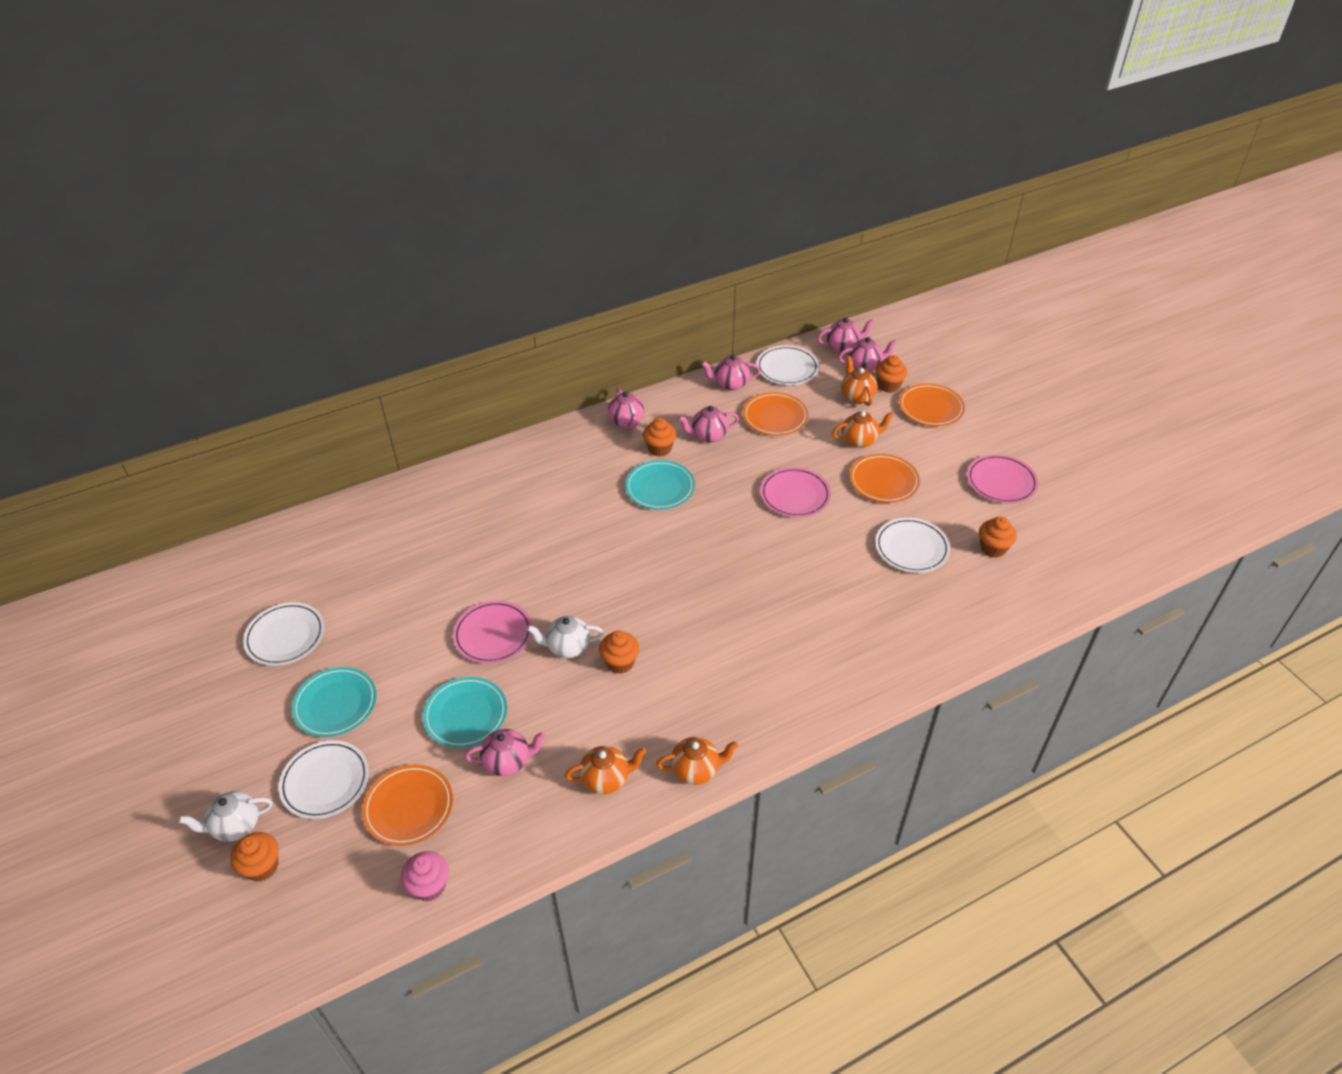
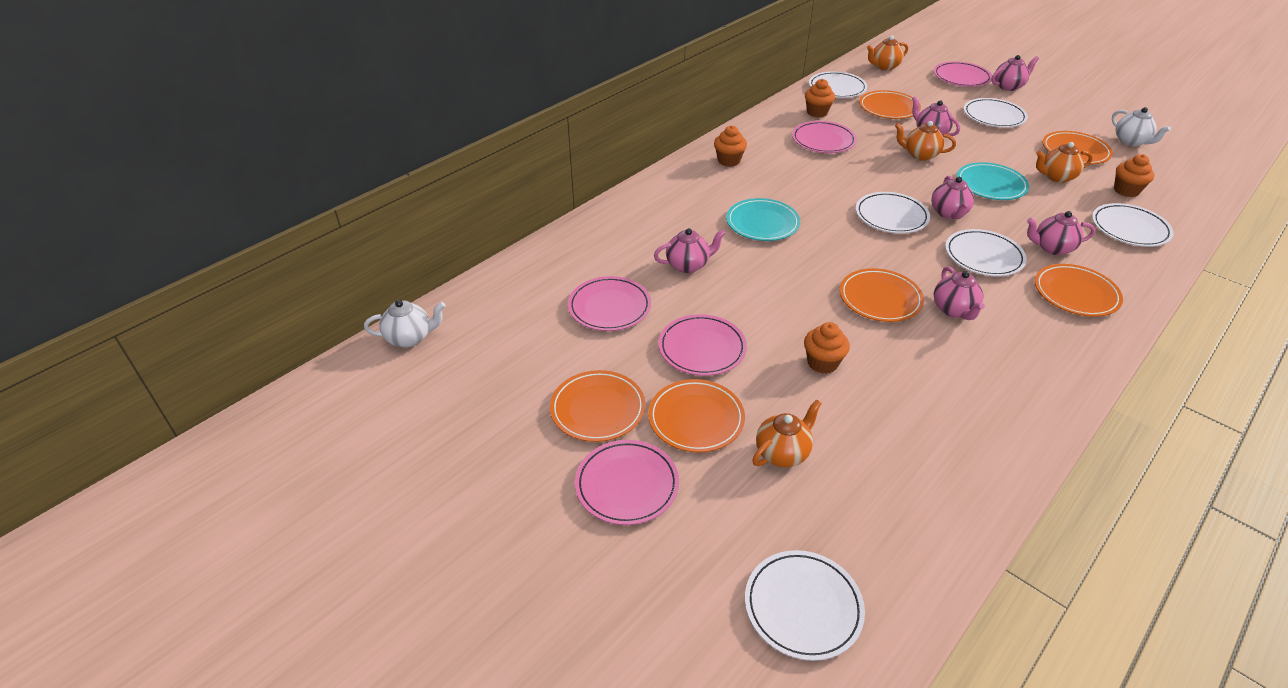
orange cupcake: 5 -> 4
orange plate: 4 -> 6
pink cupcake: 1 -> 0
pink plate: 3 -> 5
turquoise plate: 3 -> 2
white plate: 4 -> 6

